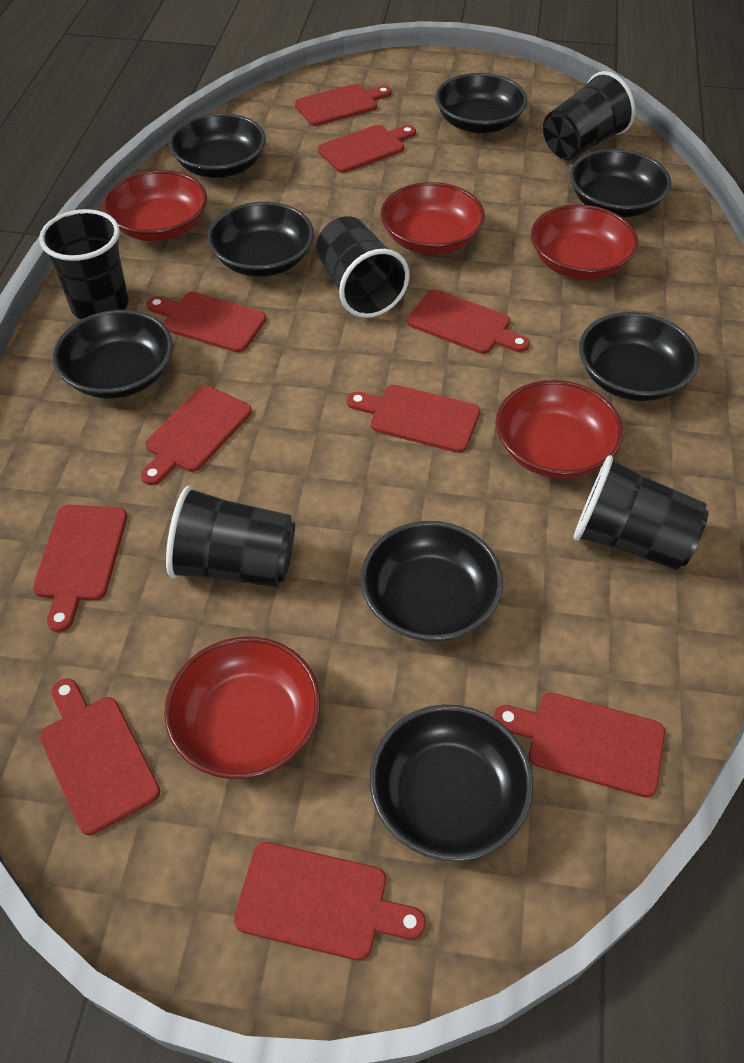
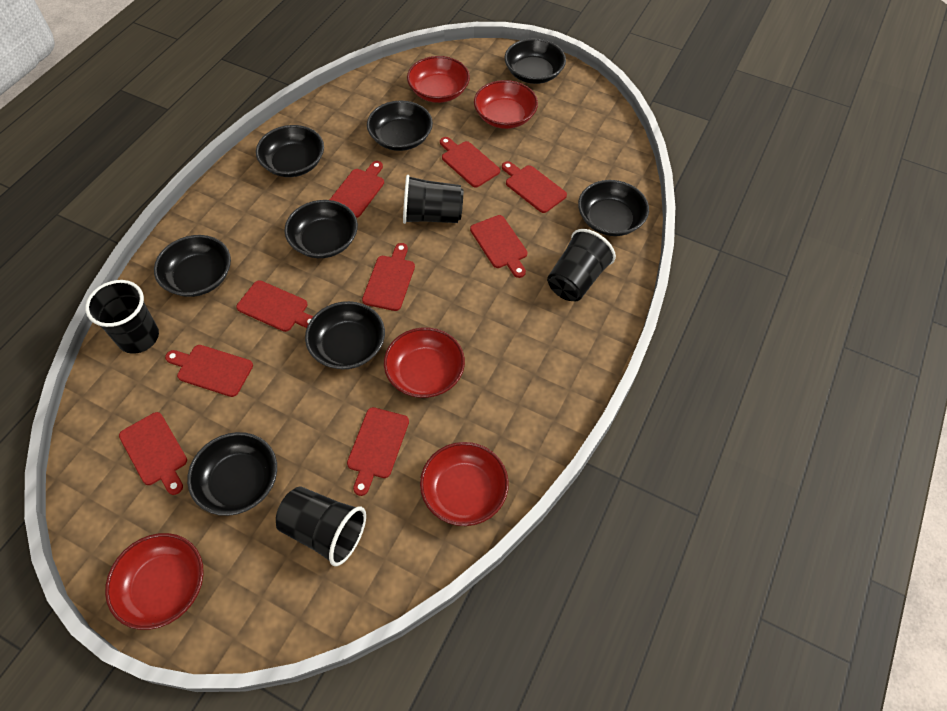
black cup: 5 -> 4
red cutting board: 10 -> 9

